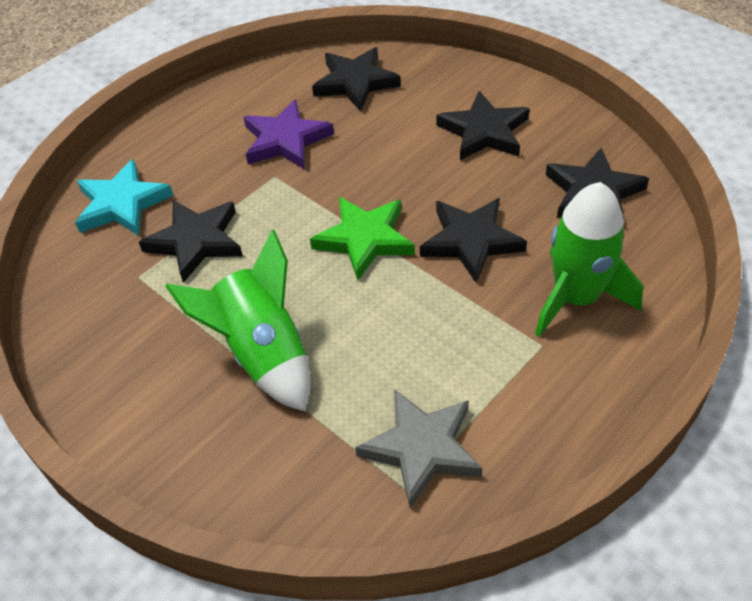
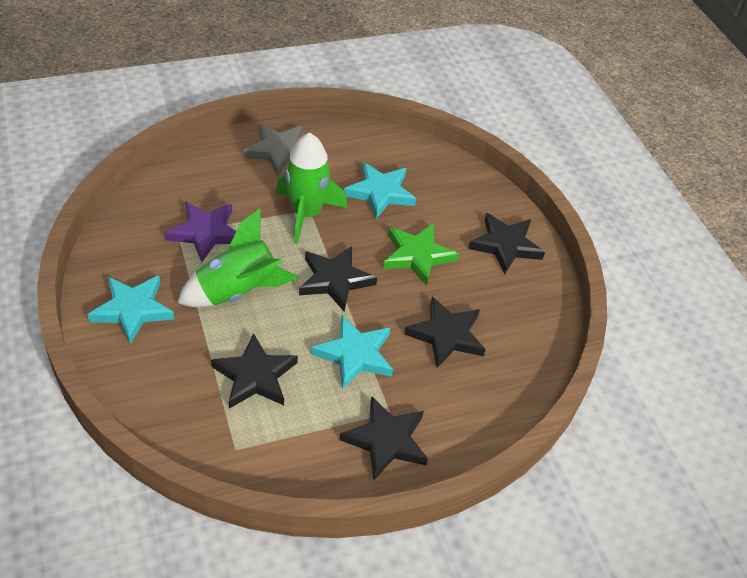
turquoise star: 1 -> 3

